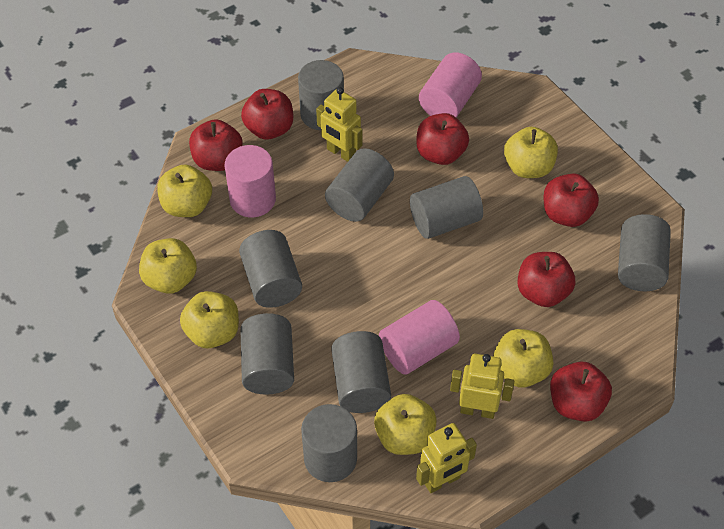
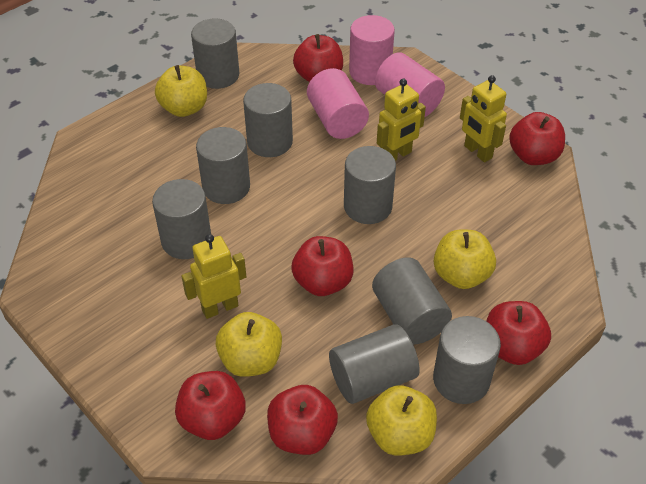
yellow apple: 6 -> 4

